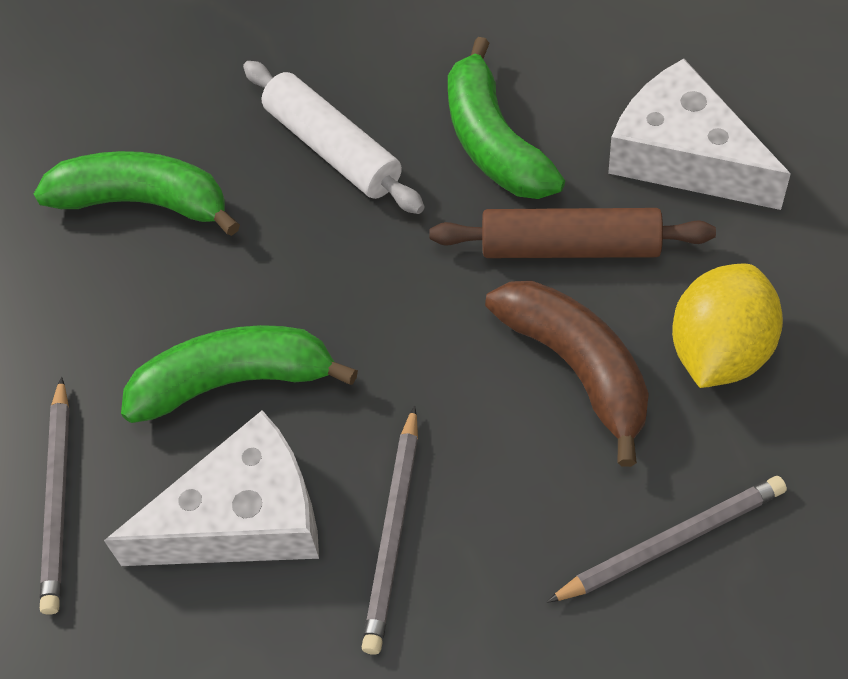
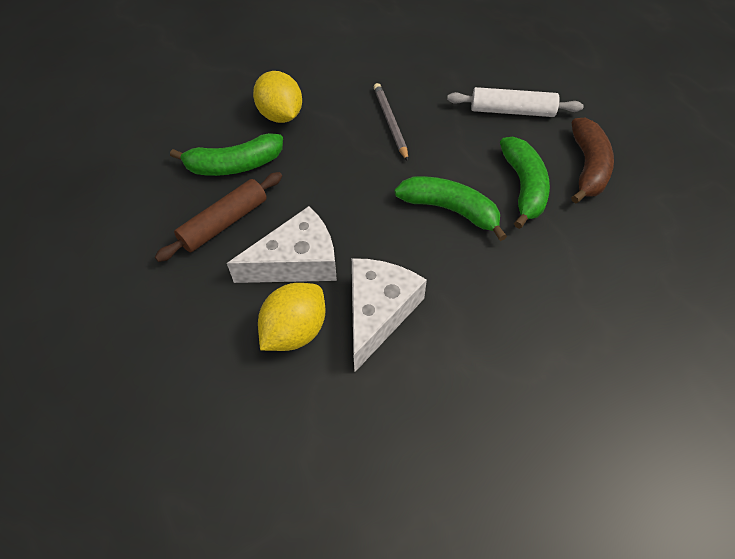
grey pencil: 3 -> 1
yellow lemon: 1 -> 2

